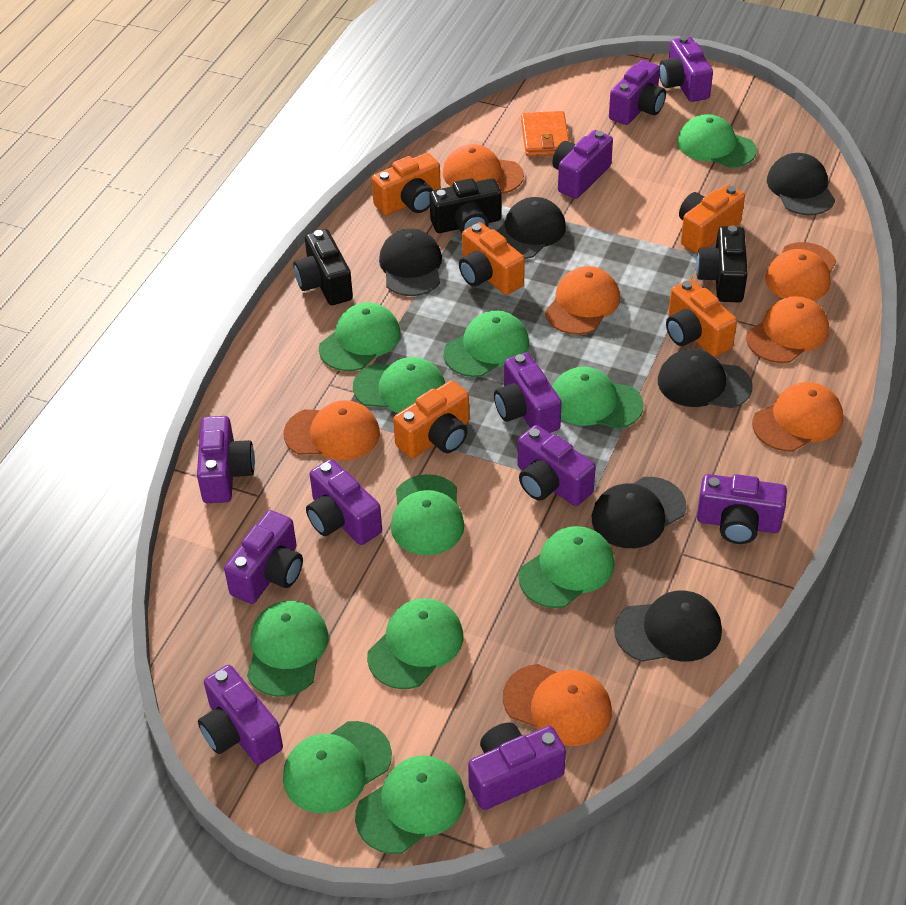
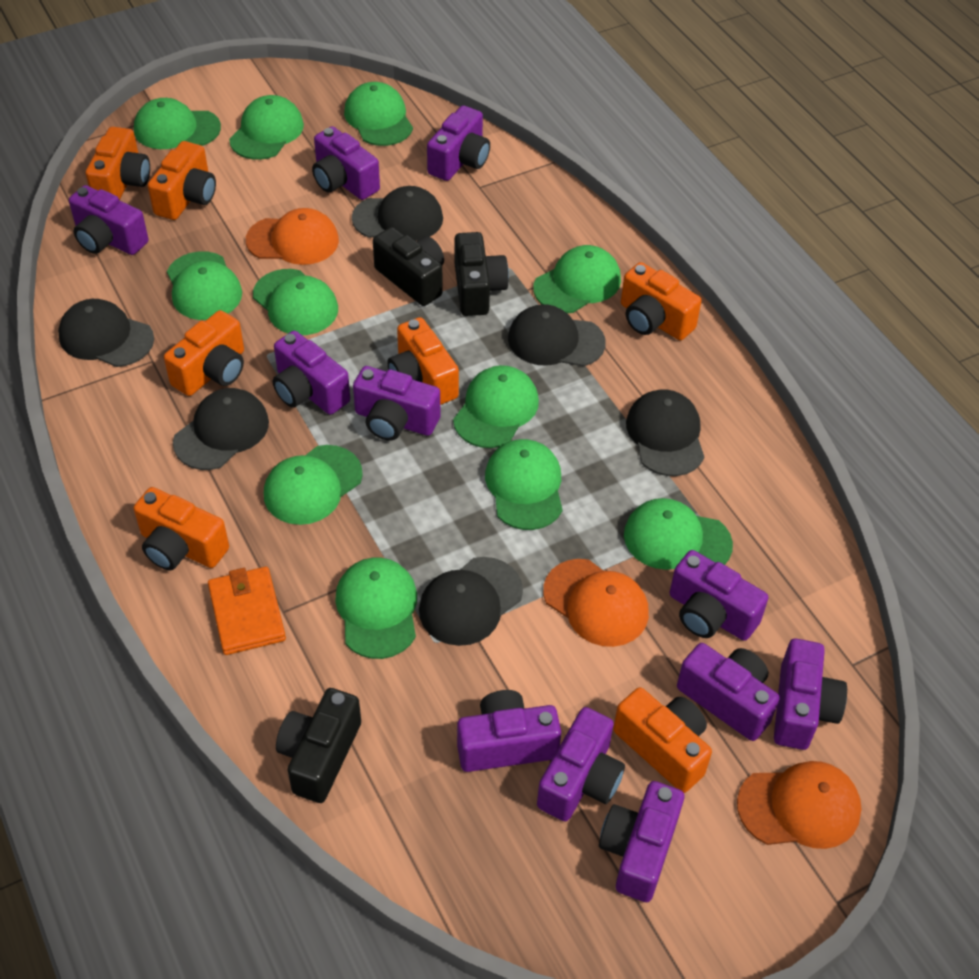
orange camera: 5 -> 7
orange cap: 7 -> 3

